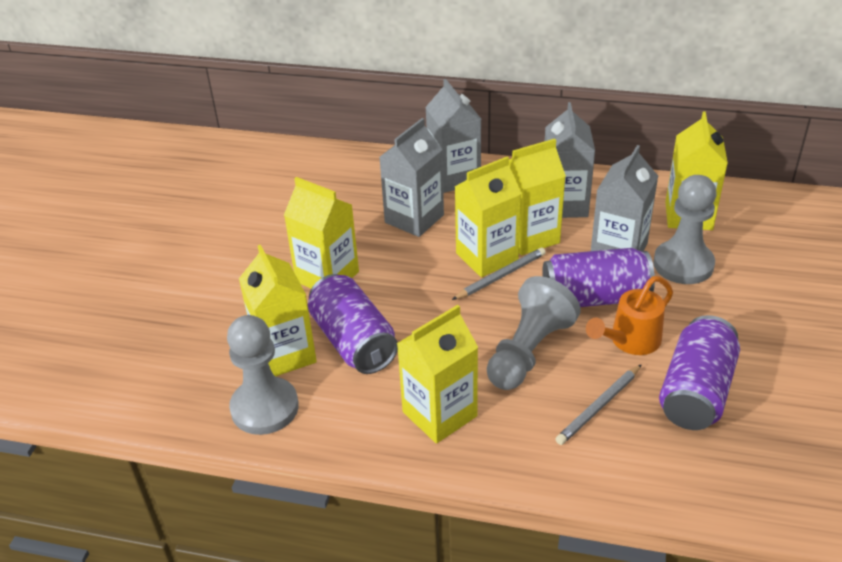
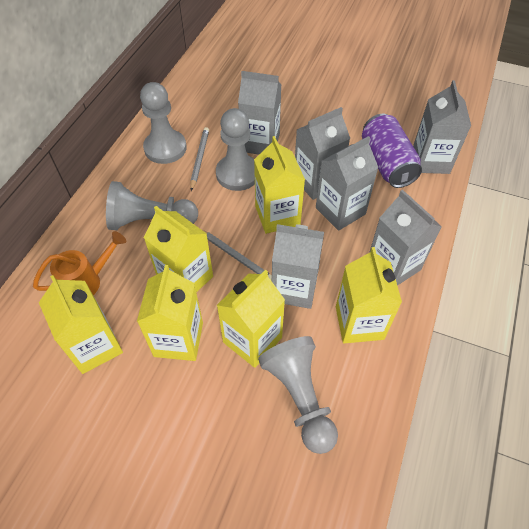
grey carton: 4 -> 6
grey pawn: 3 -> 4
purple can: 3 -> 1

